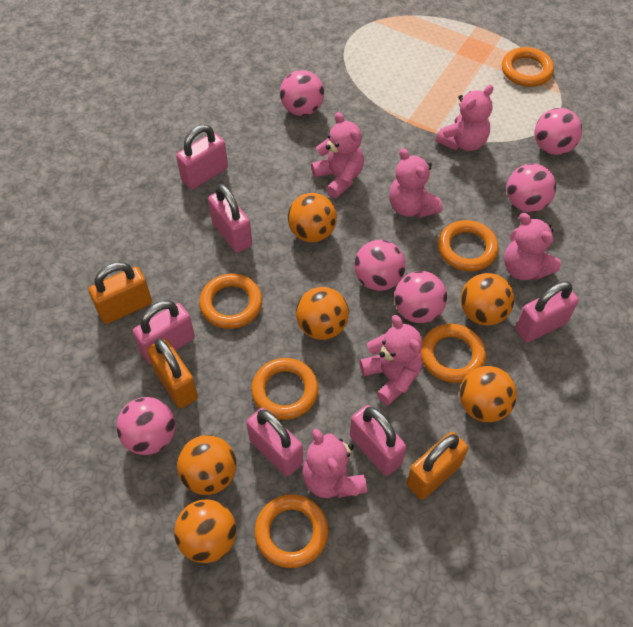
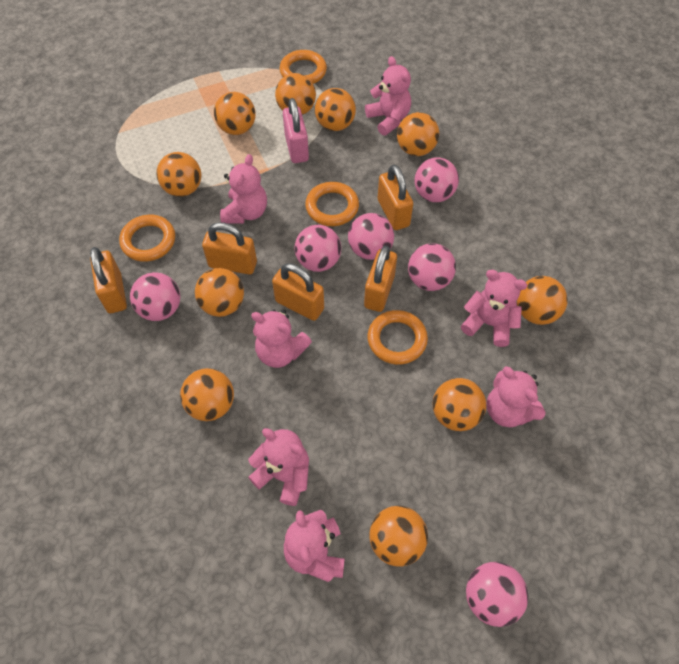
orange ball: 6 -> 10
orange padlock: 3 -> 5
orange ring: 6 -> 4
pink padlock: 6 -> 1
pink teddy bear: 6 -> 7

